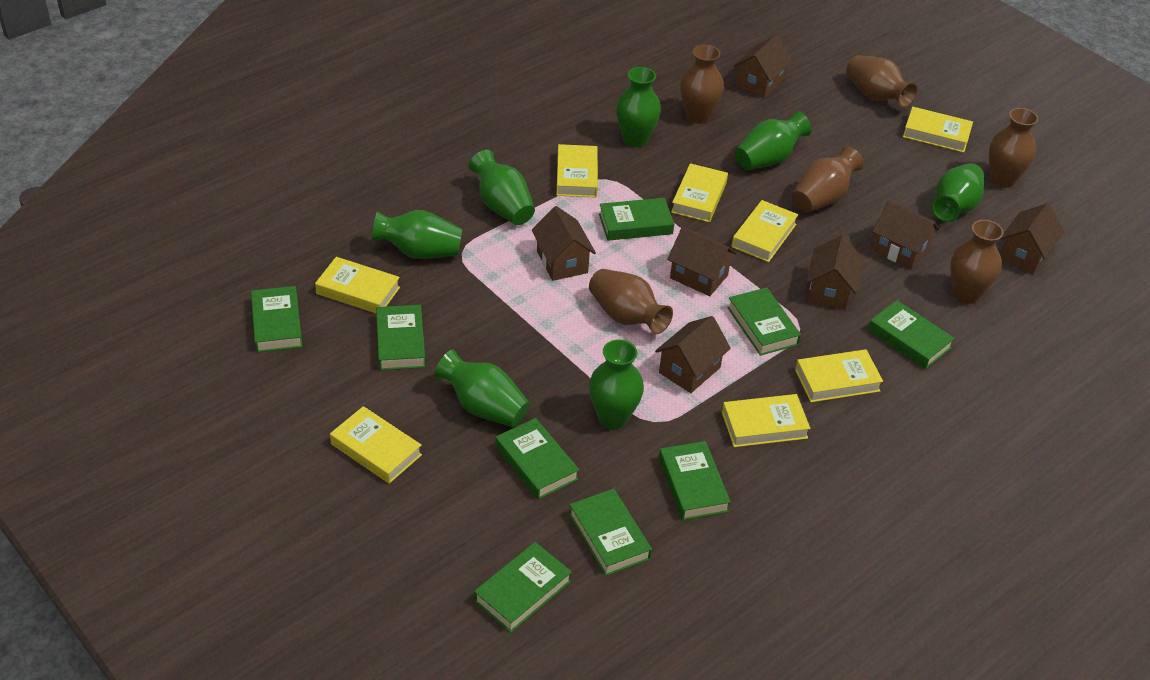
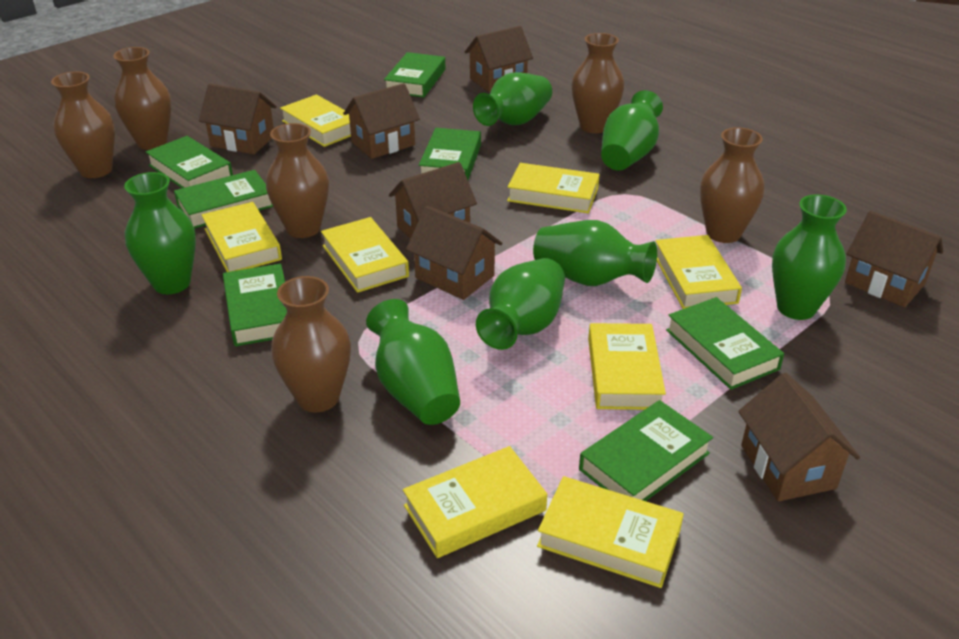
green book: 9 -> 7

